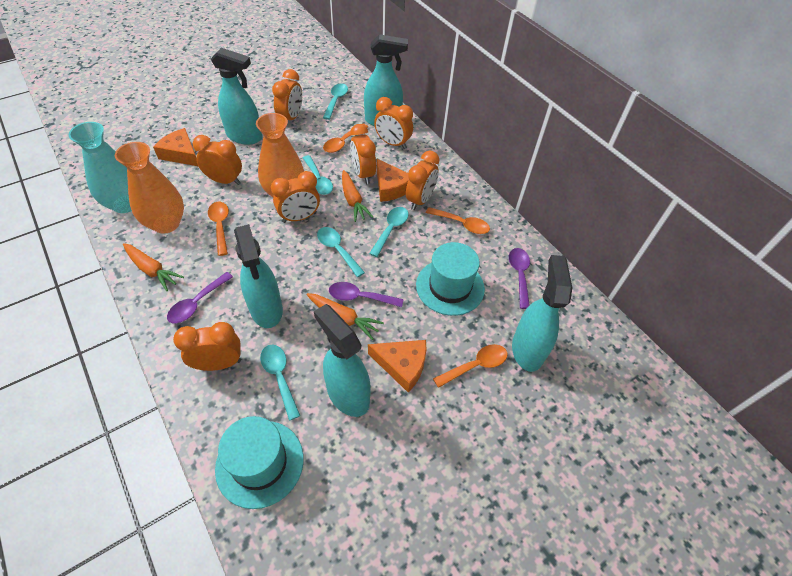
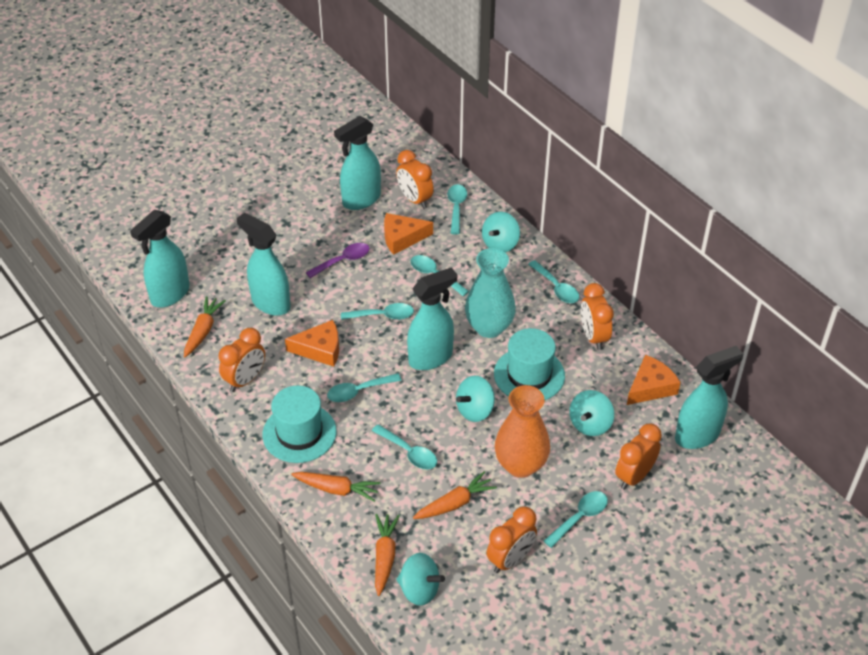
orange carrot: 3 -> 4
orange clock: 7 -> 5
orange spoon: 4 -> 0
orange vase: 2 -> 1
purple spoon: 3 -> 1
turquoise spinning top: 0 -> 4
turquoise spoon: 5 -> 7

